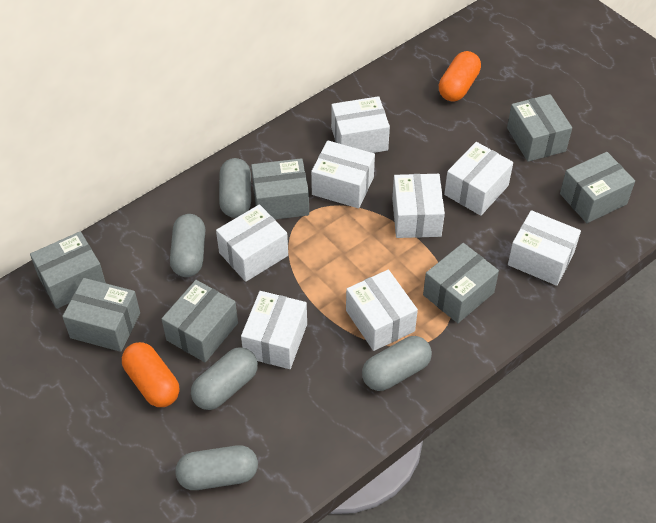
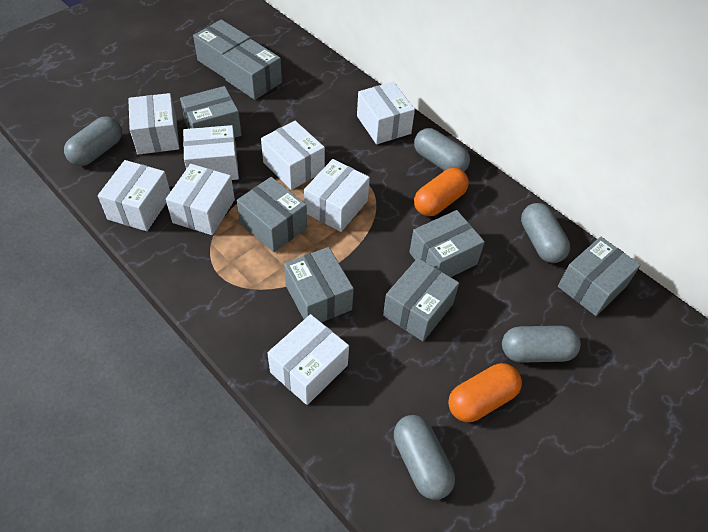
grey box: 7 -> 8

